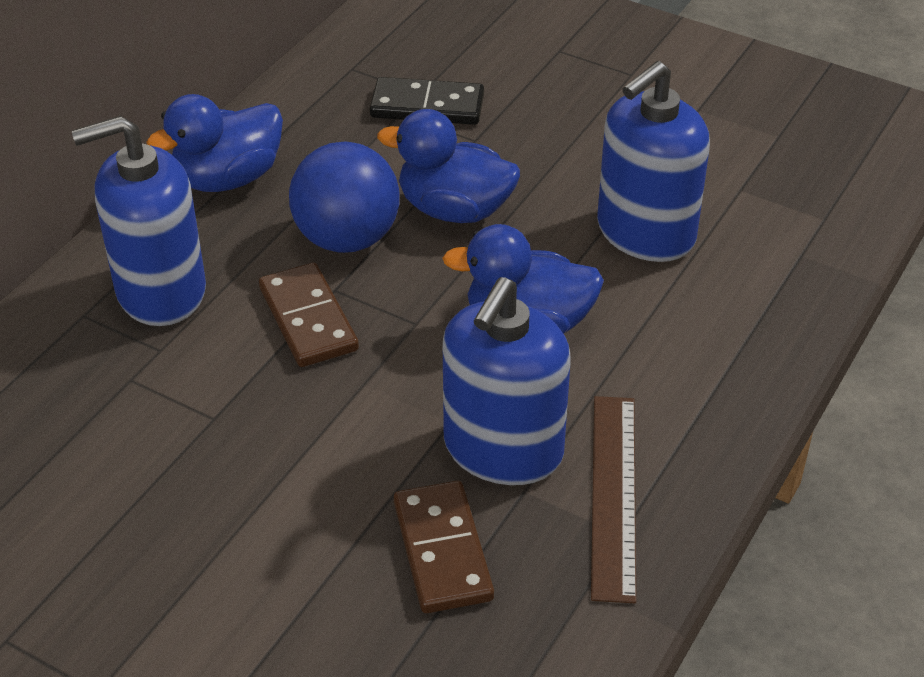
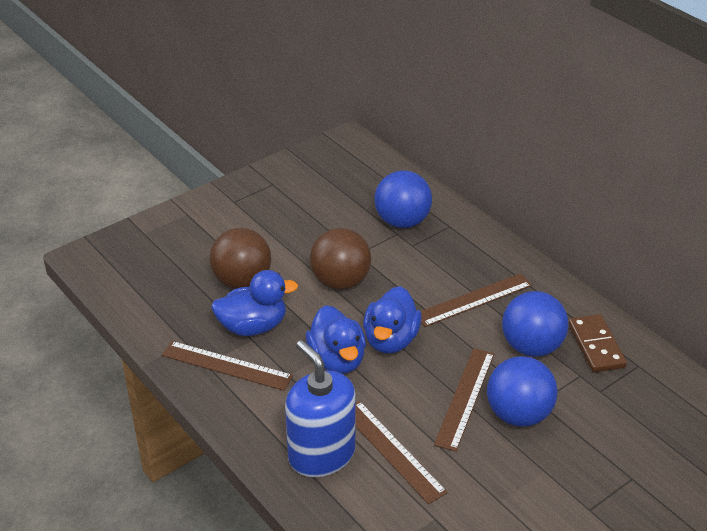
black domino: 1 -> 0
blue ball: 1 -> 3
blue soap dispenser: 3 -> 1
brown ball: 0 -> 2
brown domino: 2 -> 1
brown ruler: 1 -> 4

